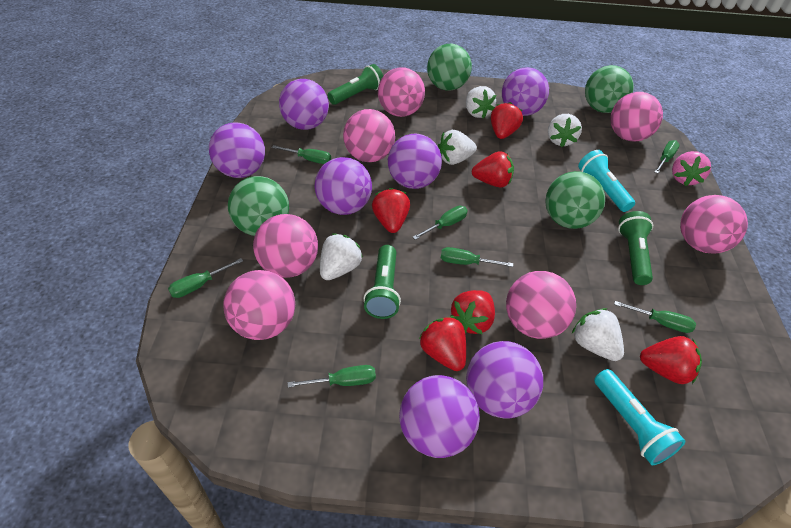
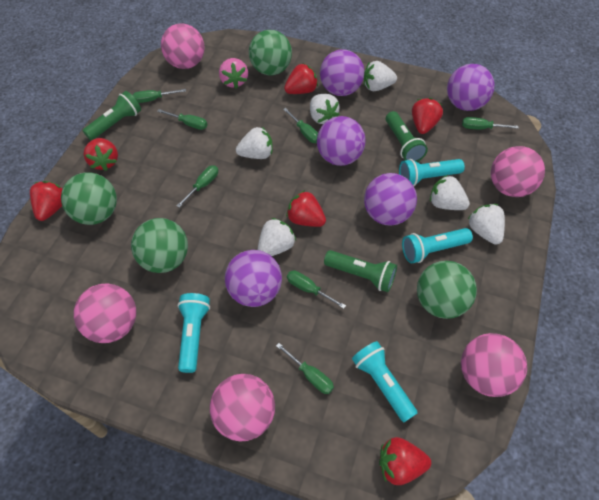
pink ball: 7 -> 5
purple ball: 7 -> 5
turquoise flashlight: 2 -> 4
white strawberry: 5 -> 6

